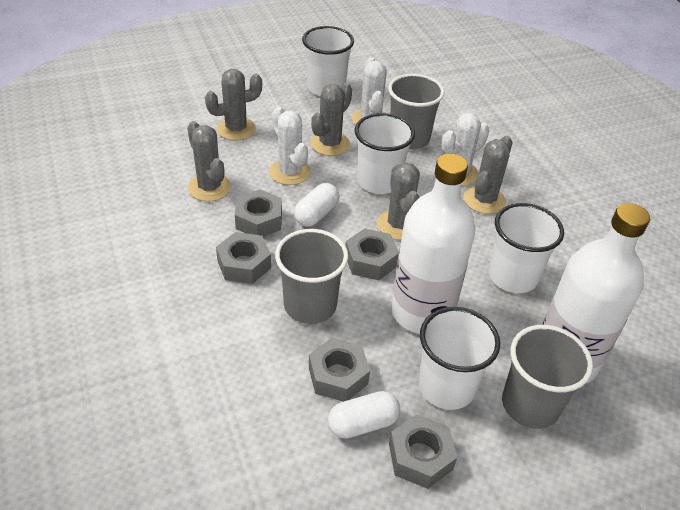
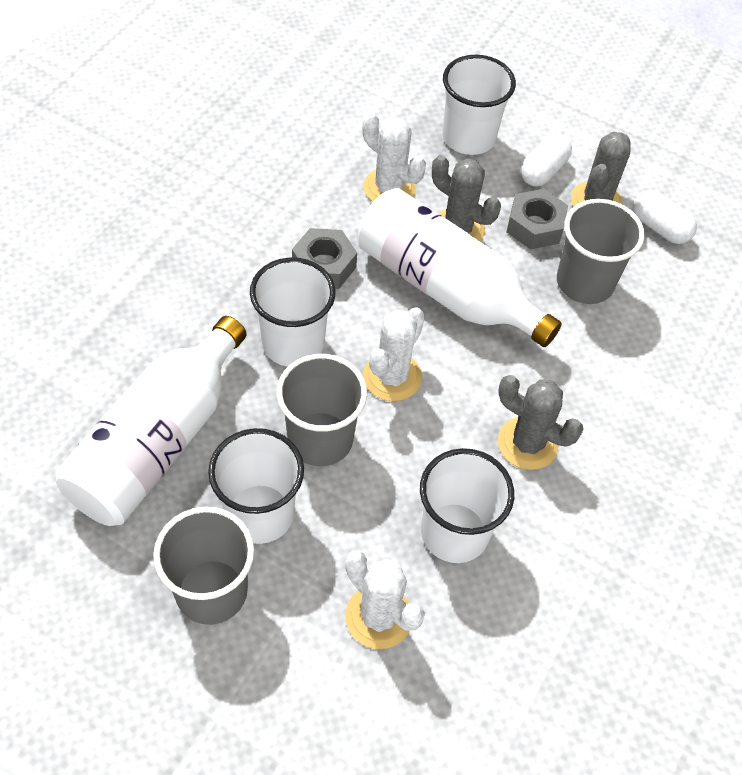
grey cactus: 5 -> 3
grey nut: 5 -> 2

